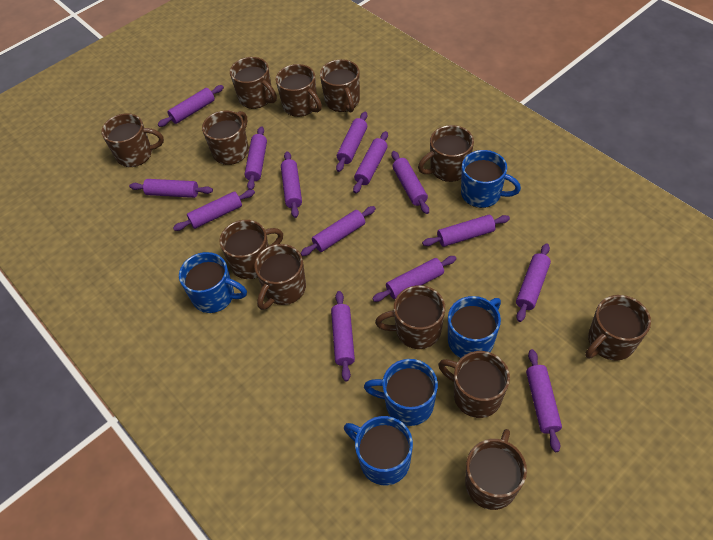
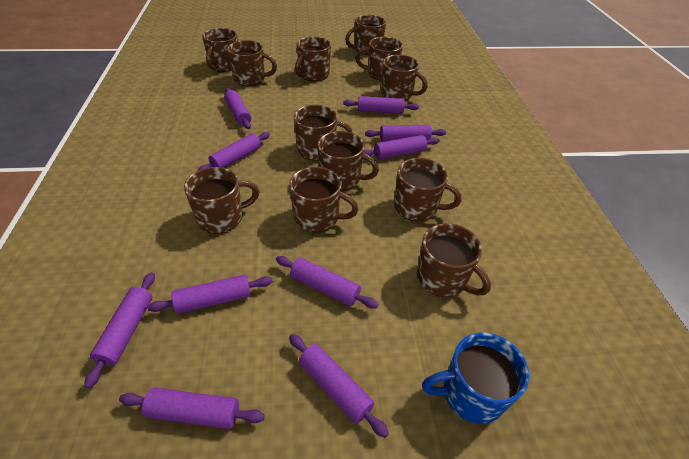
blue mug: 5 -> 1
purple rolling pin: 14 -> 10

